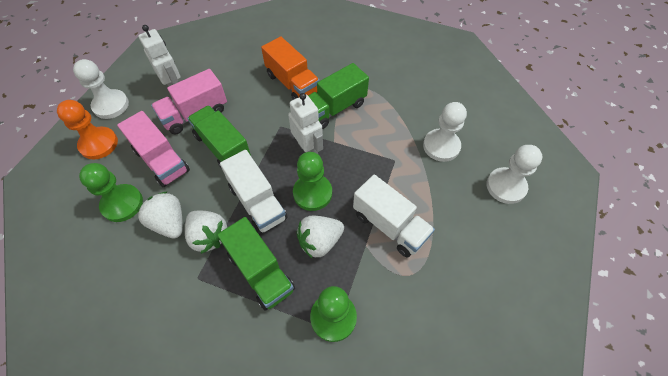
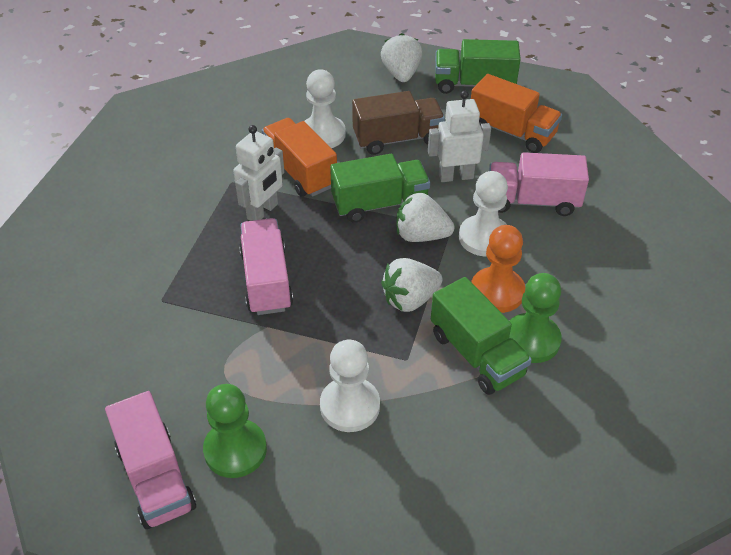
brown truck: 0 -> 1
green pawn: 3 -> 2
orange truck: 1 -> 2
pink truck: 2 -> 3
white truck: 2 -> 0

